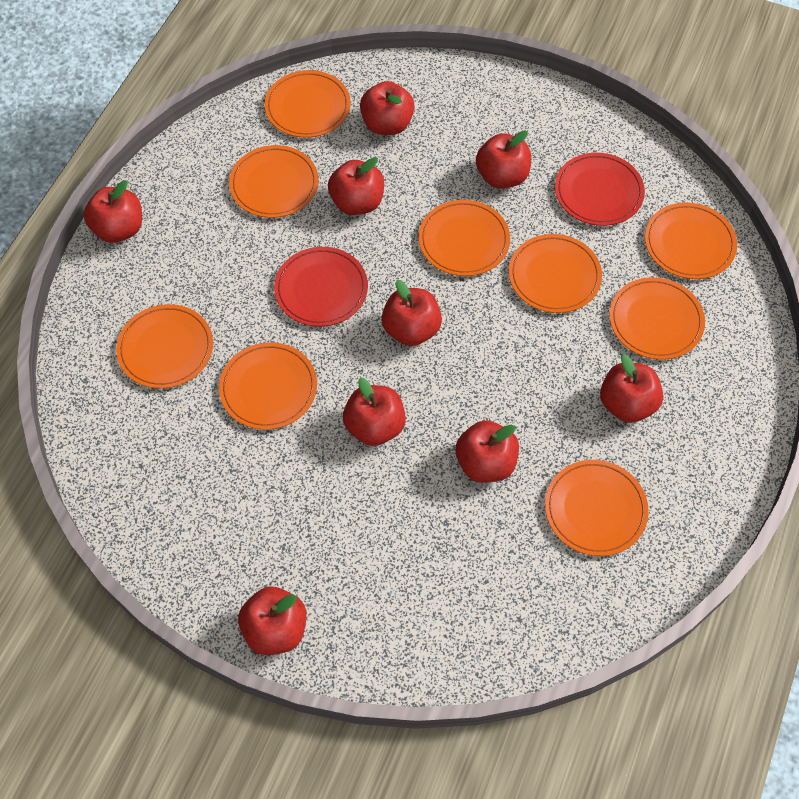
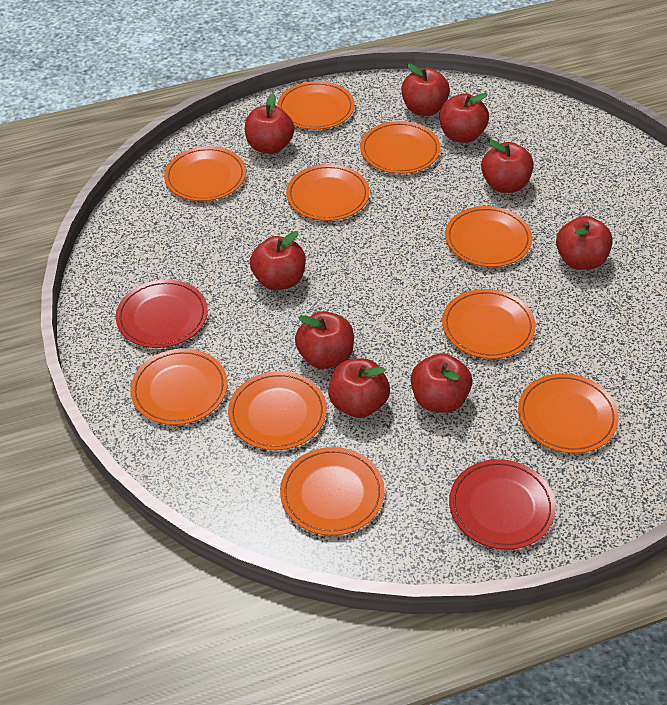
orange plate: 9 -> 10

